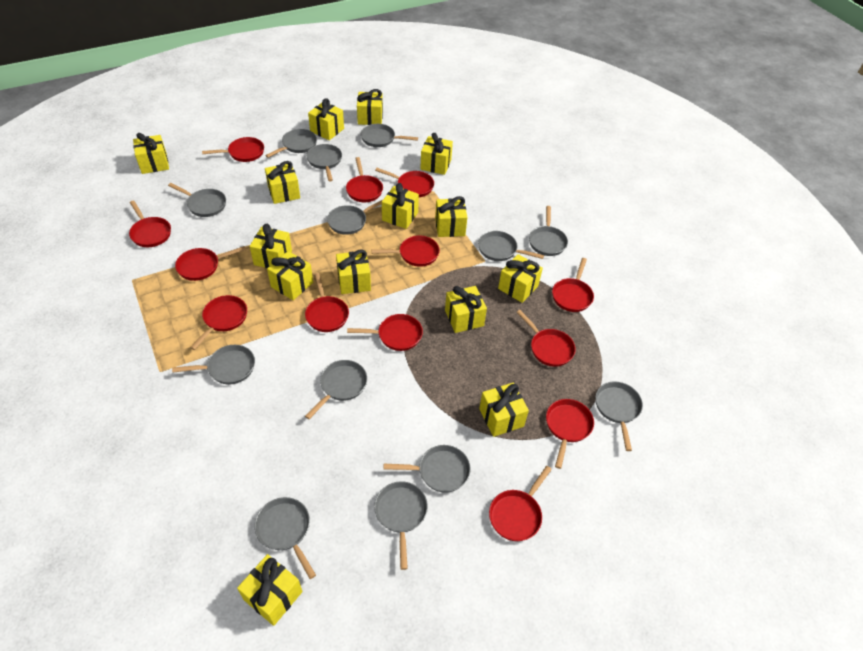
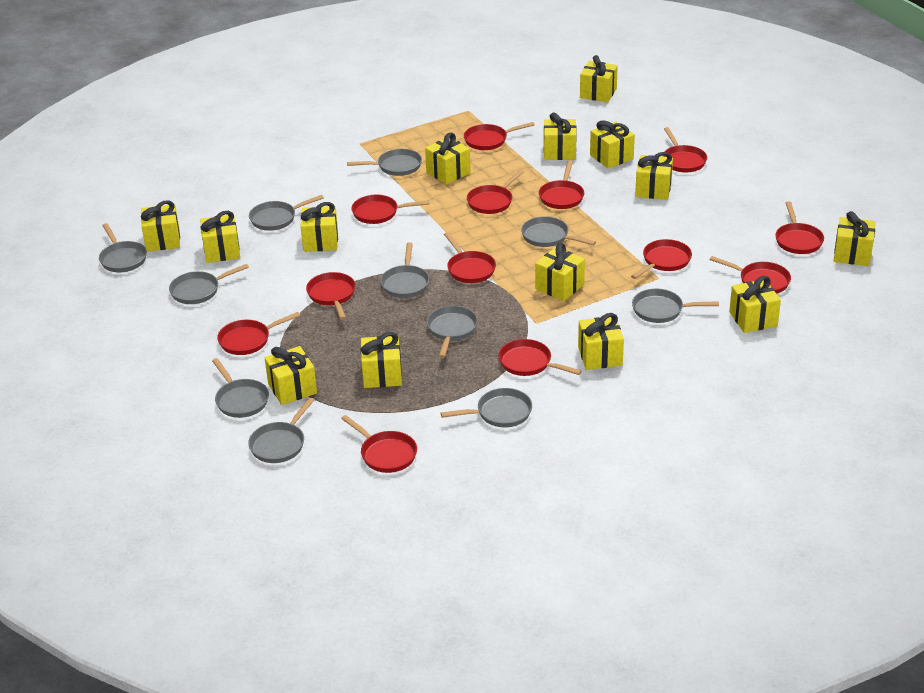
grey pan: 13 -> 11

